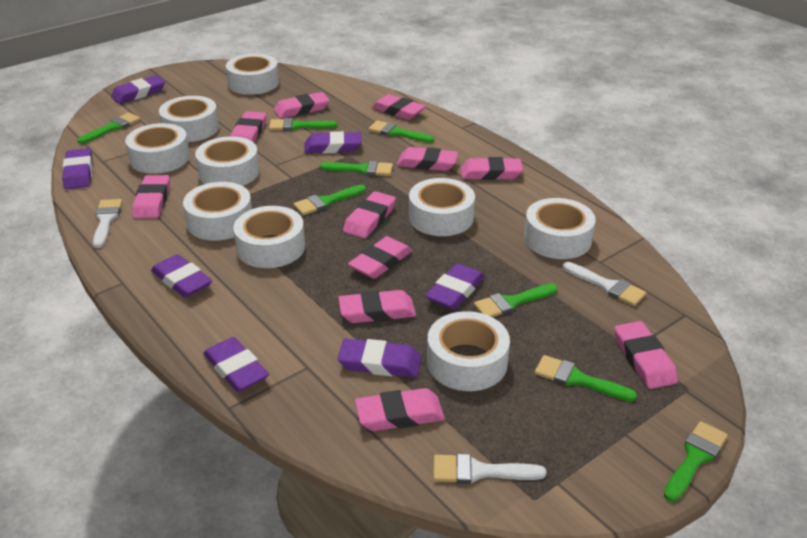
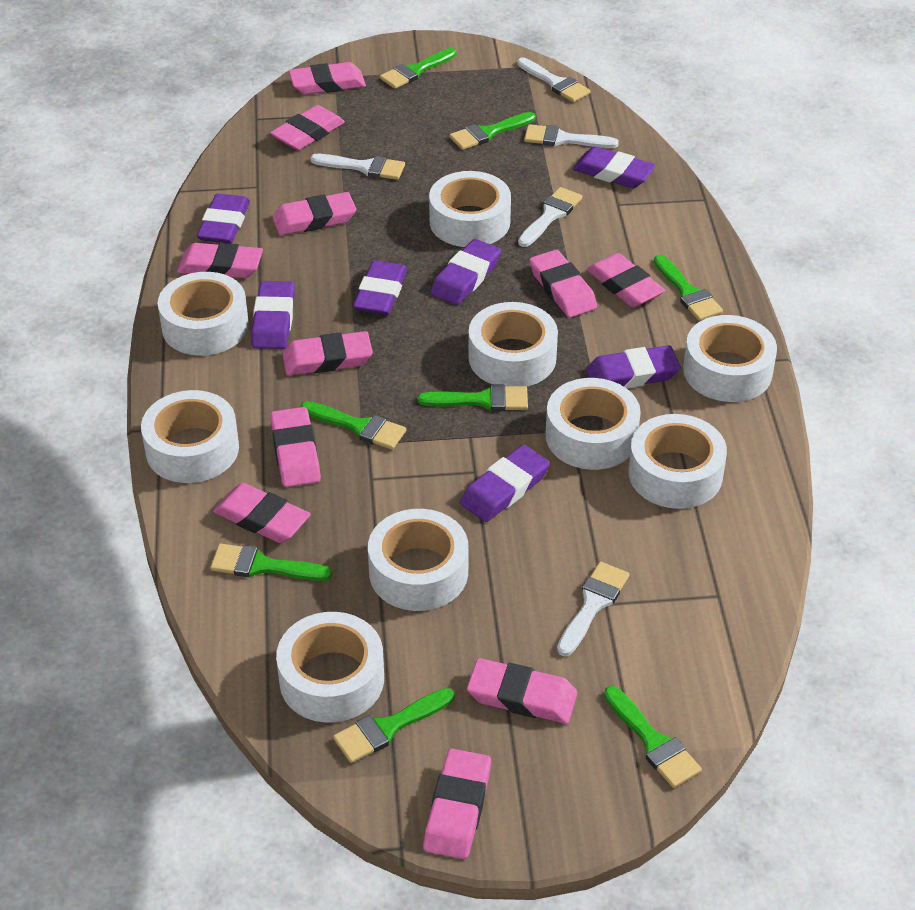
white brush: 3 -> 5

